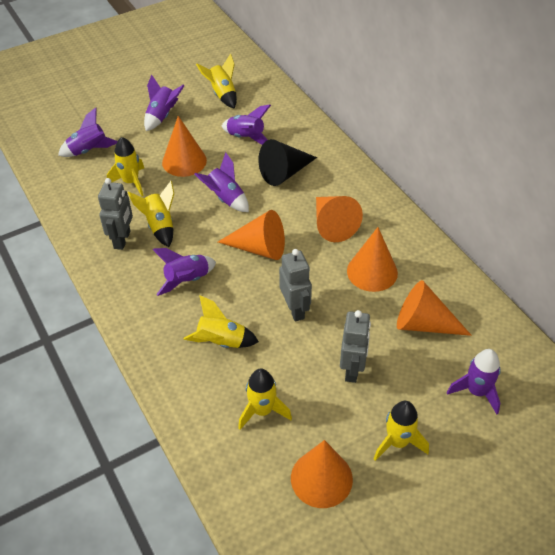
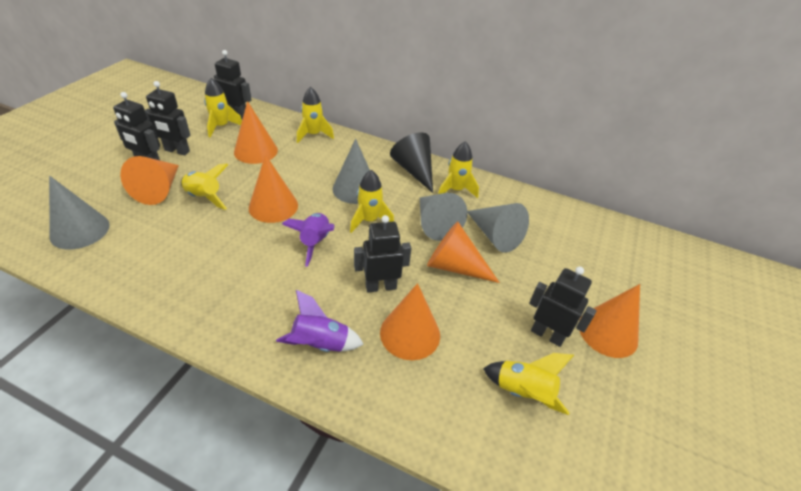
black robot: 0 -> 5
grey cone: 0 -> 4
grey robot: 3 -> 0
purple rocket: 6 -> 2

